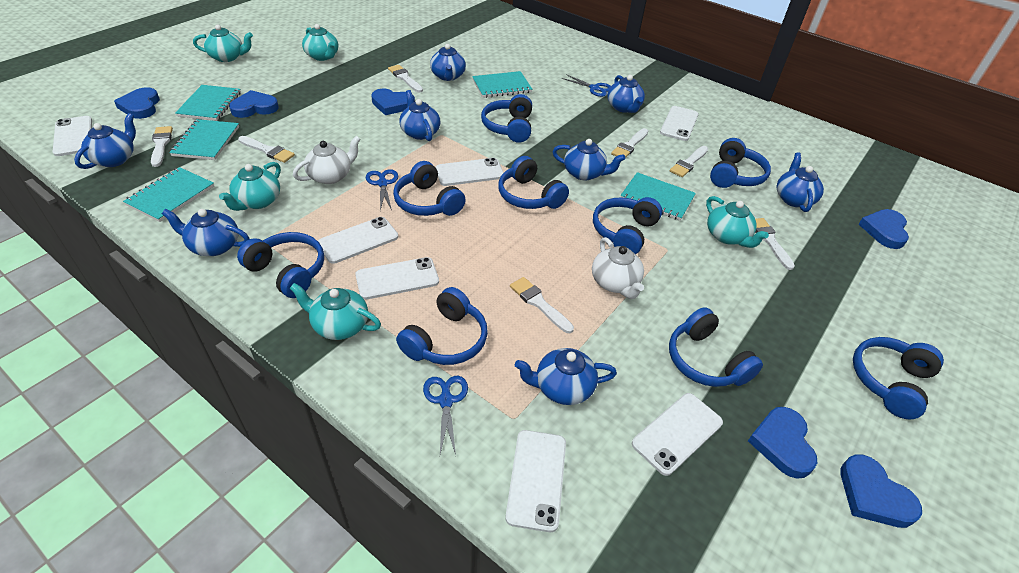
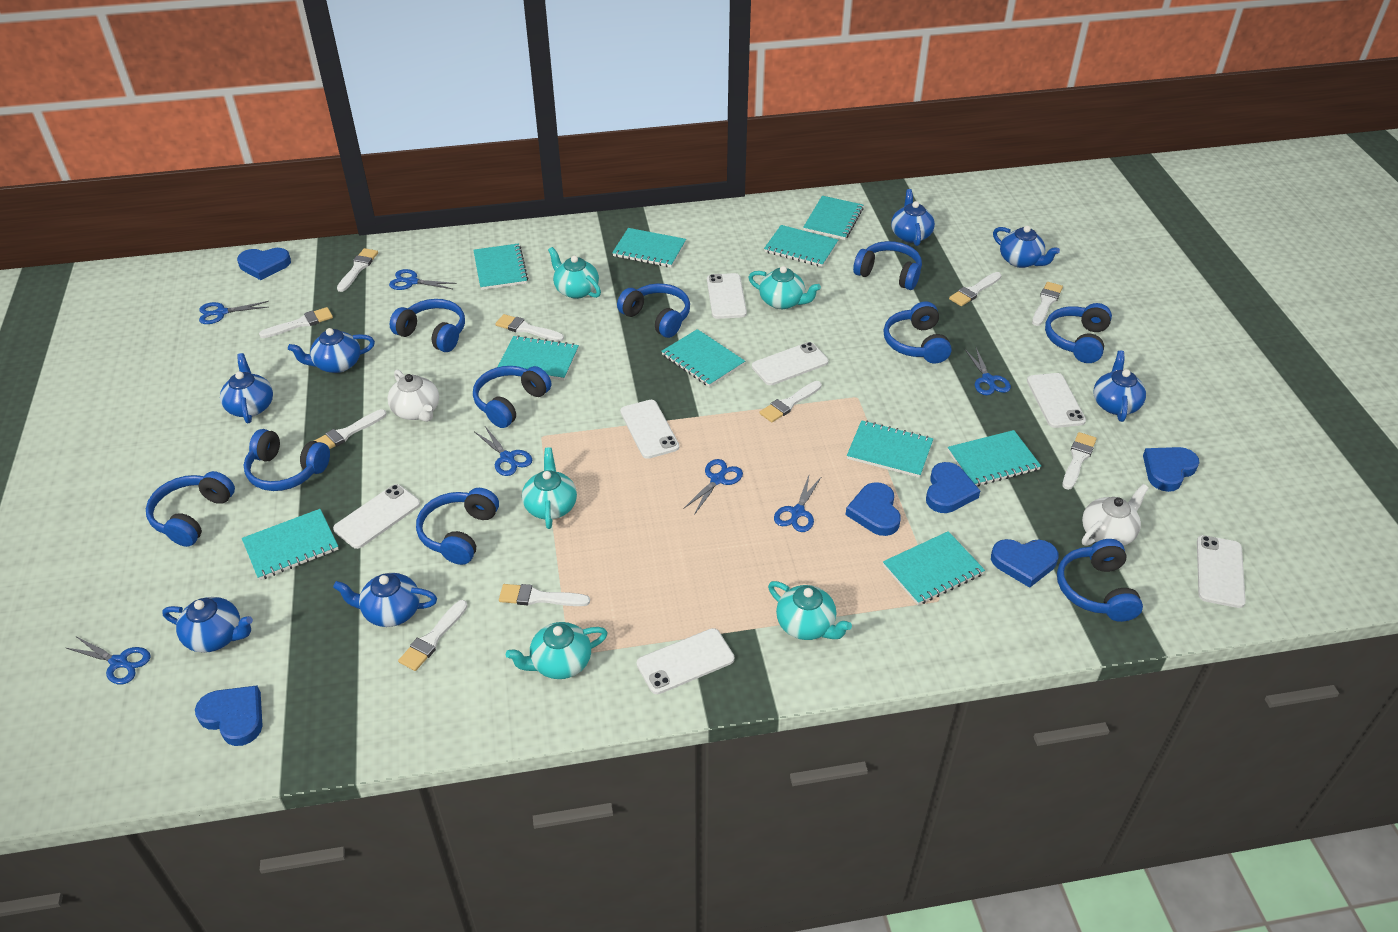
blue headphones: 9 -> 10
blue scissors: 3 -> 7
blue teapot: 8 -> 7
turquoise notebook: 5 -> 10
white brush: 7 -> 10

